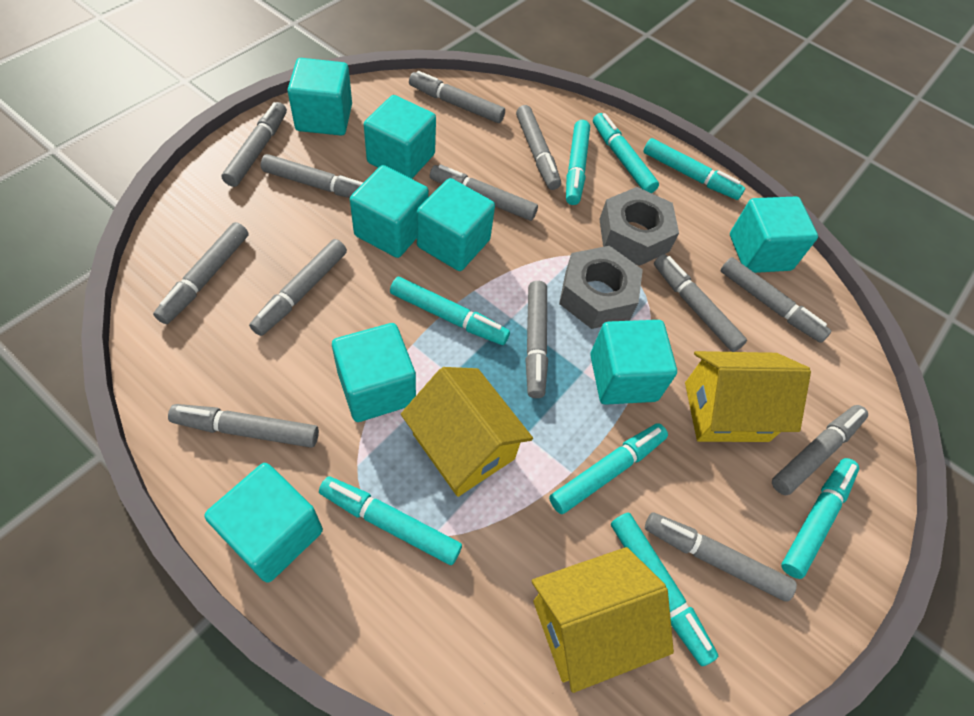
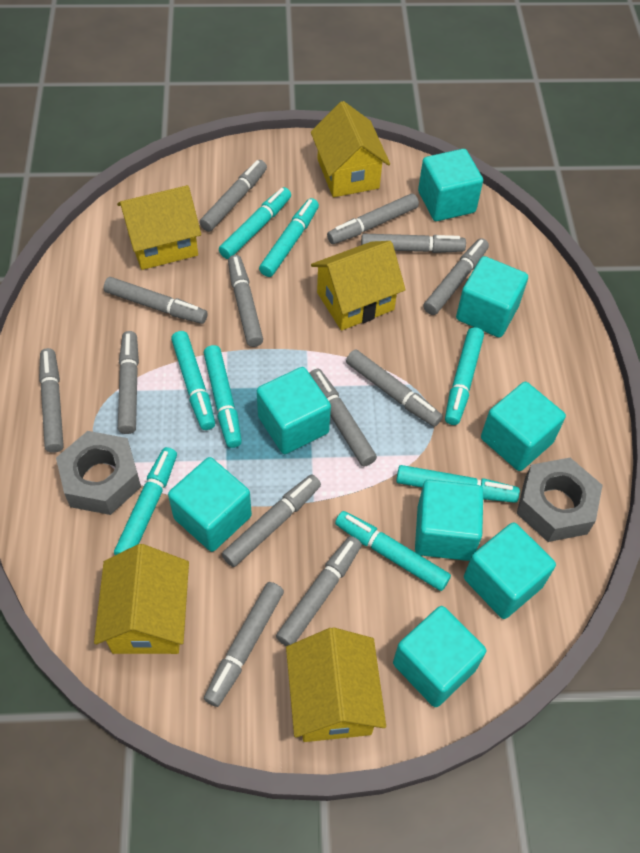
yellow house: 3 -> 5

